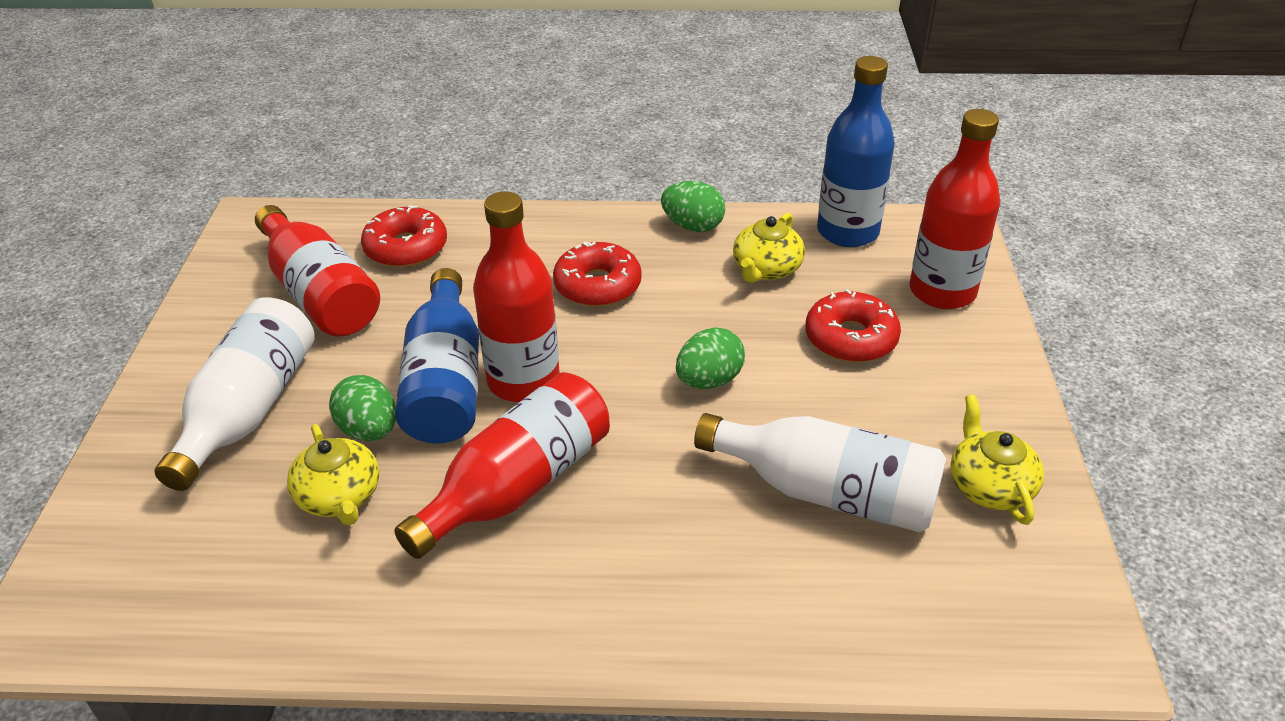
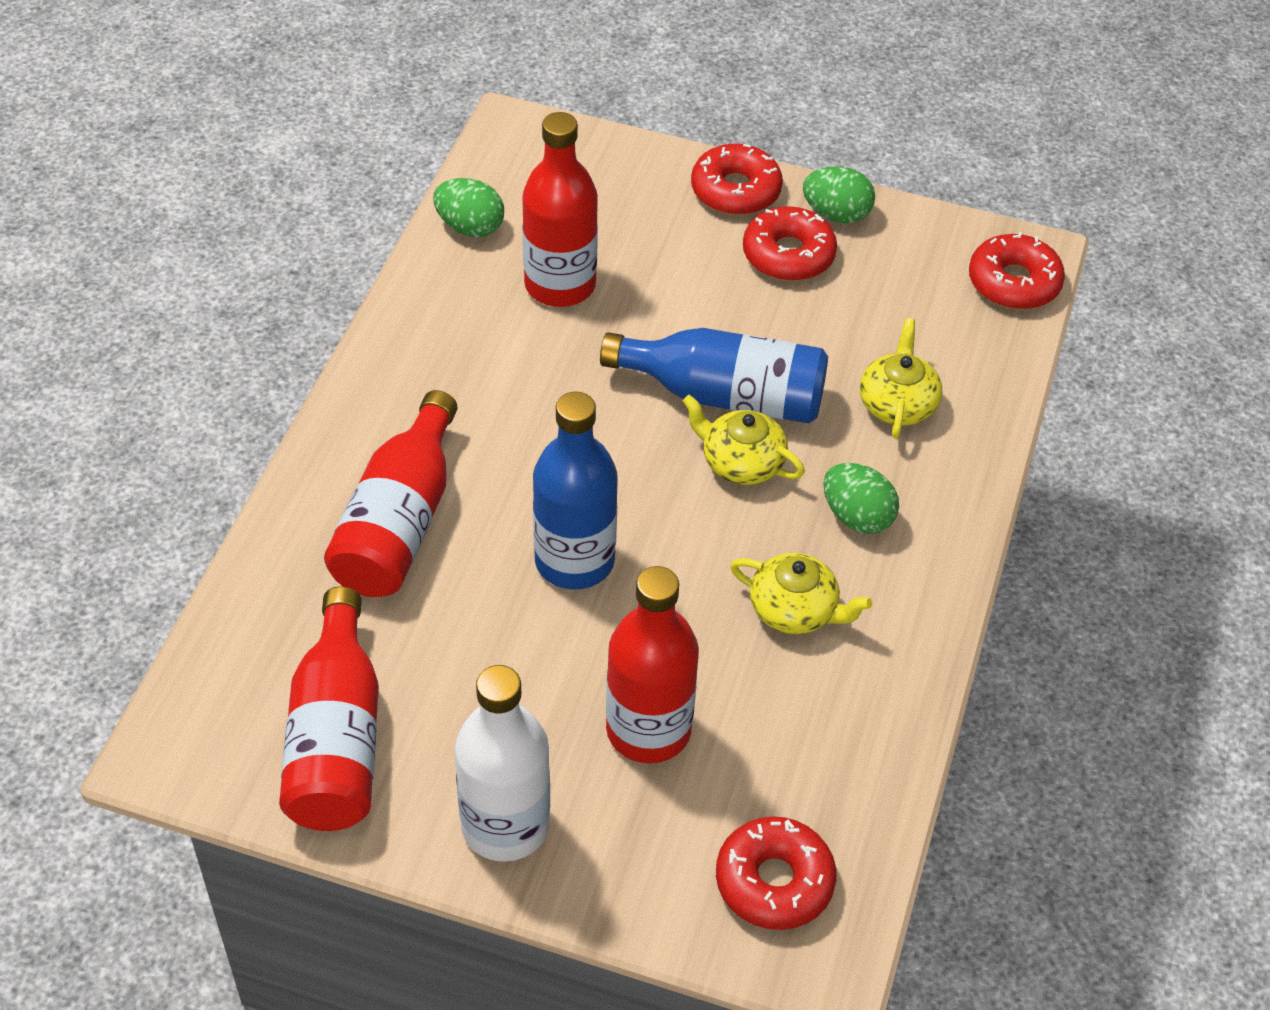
red donut: 3 -> 4
white bottle: 2 -> 1

